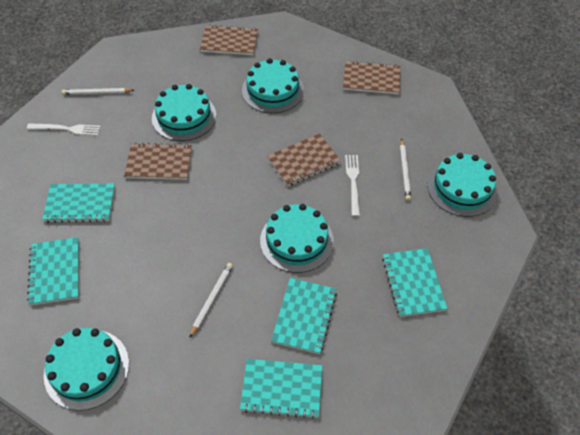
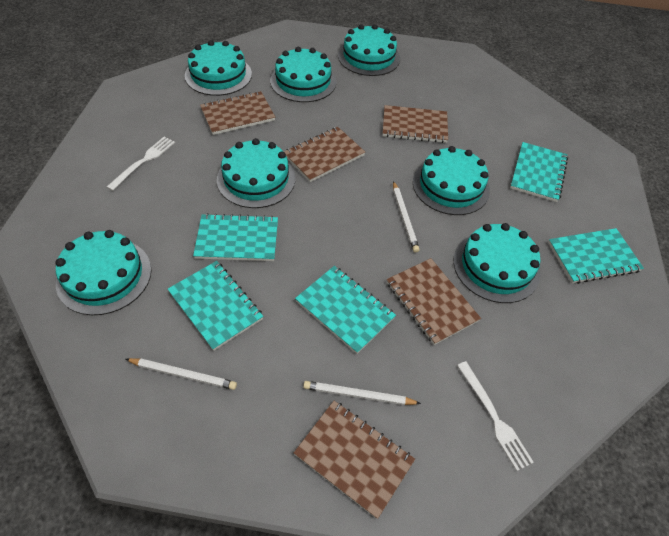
brown notebook: 4 -> 5
turquoise cake: 5 -> 7

